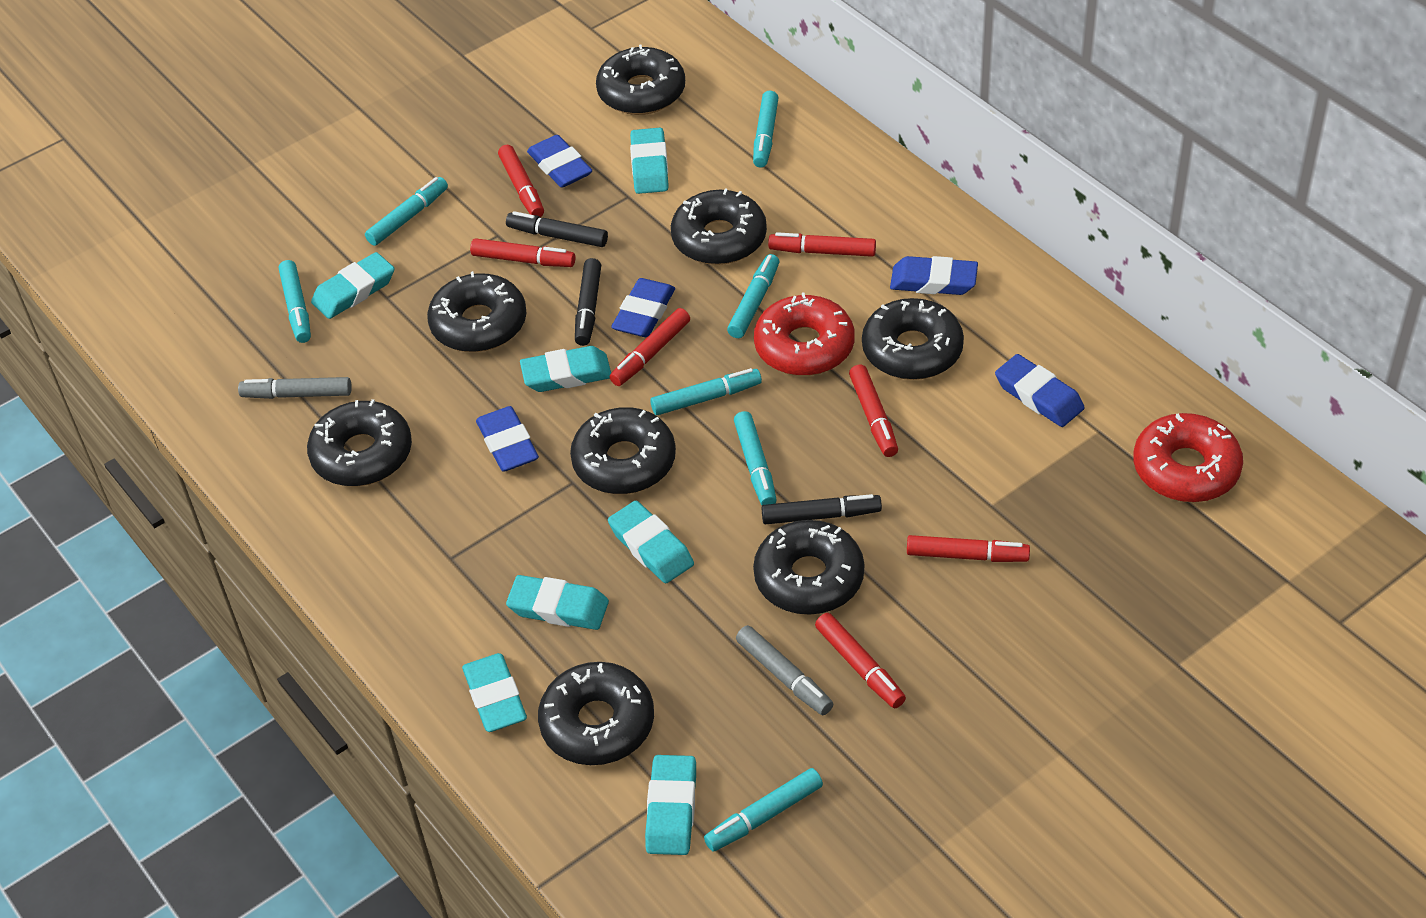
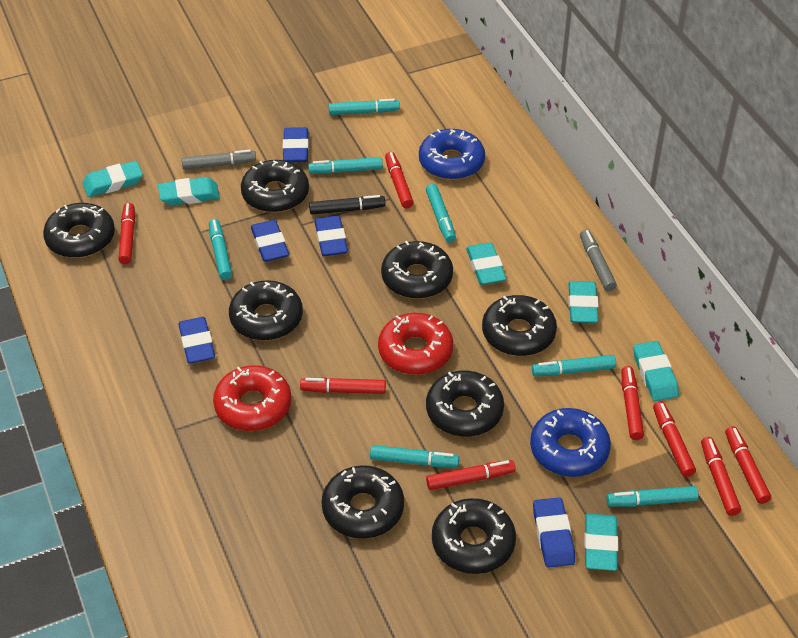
black marker: 3 -> 1
blue donut: 0 -> 2
red marker: 7 -> 8
turquoise eraser: 7 -> 6

